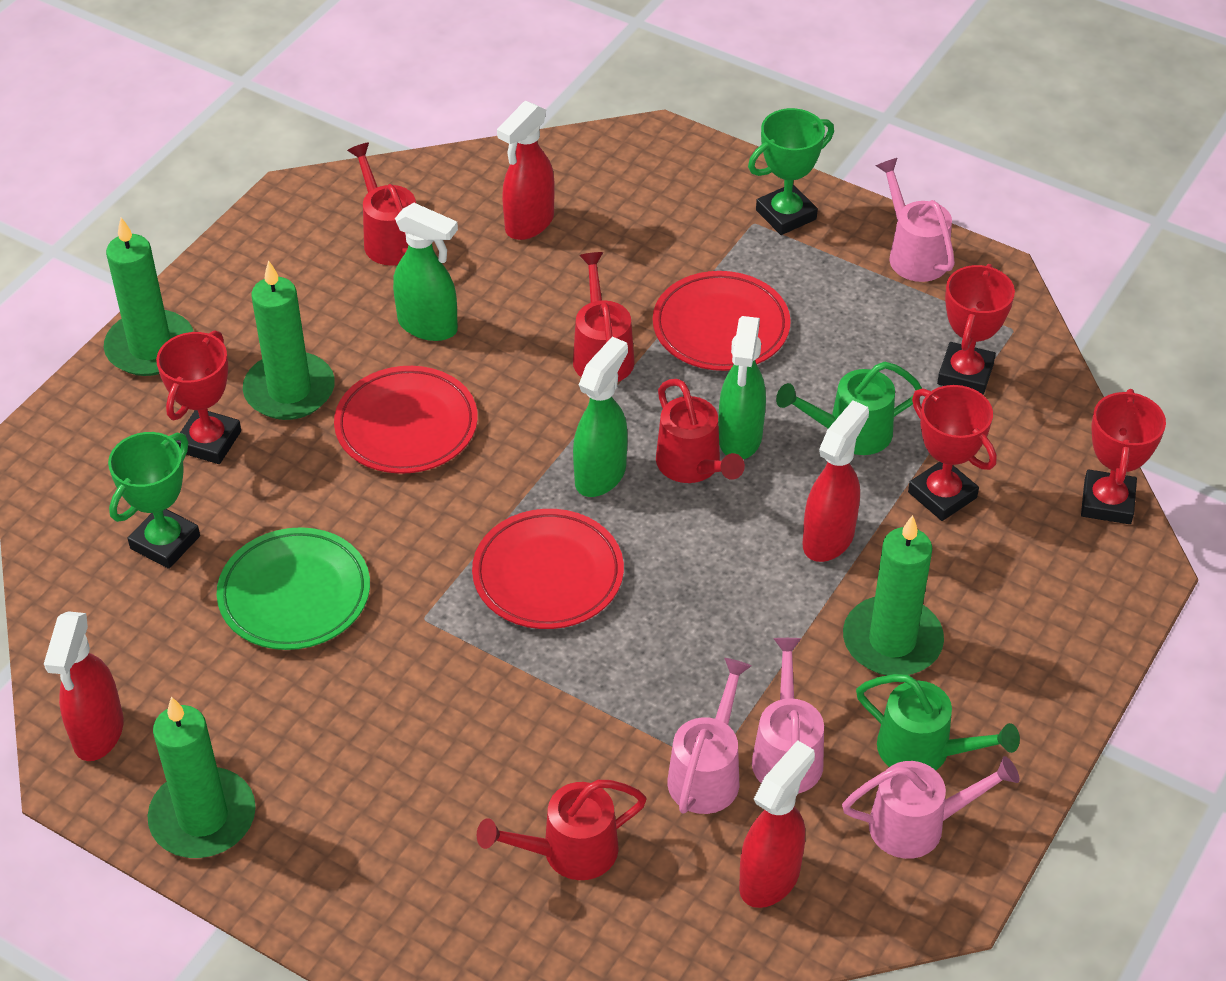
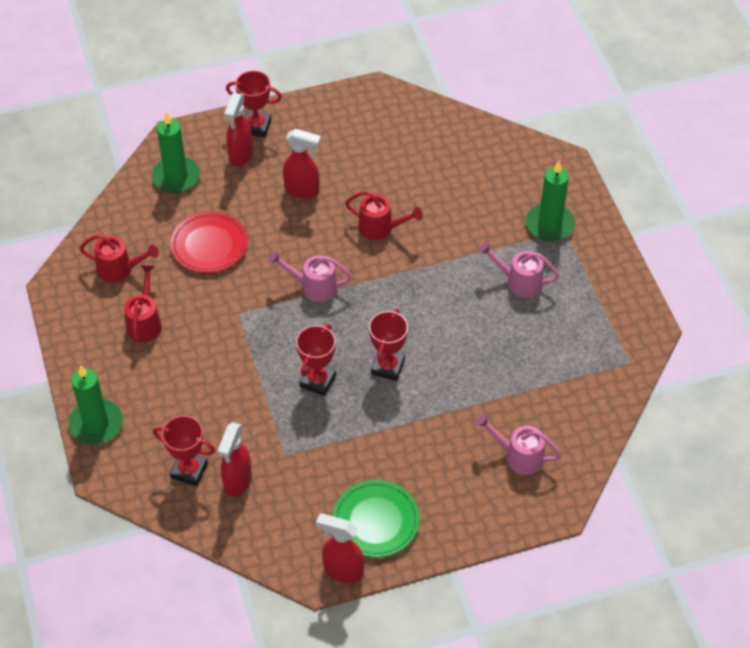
green candle: 4 -> 3
green spray bottle: 3 -> 0
green trophy: 2 -> 0
green watering can: 2 -> 0
pink watering can: 4 -> 3
red plate: 3 -> 1
red watering can: 4 -> 3

